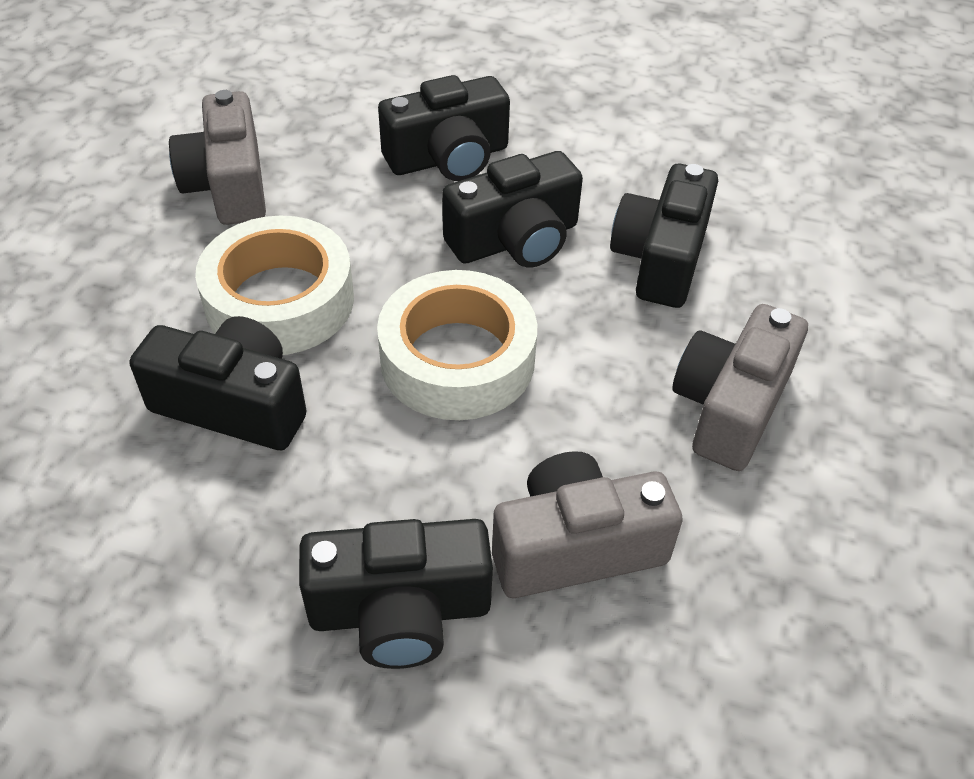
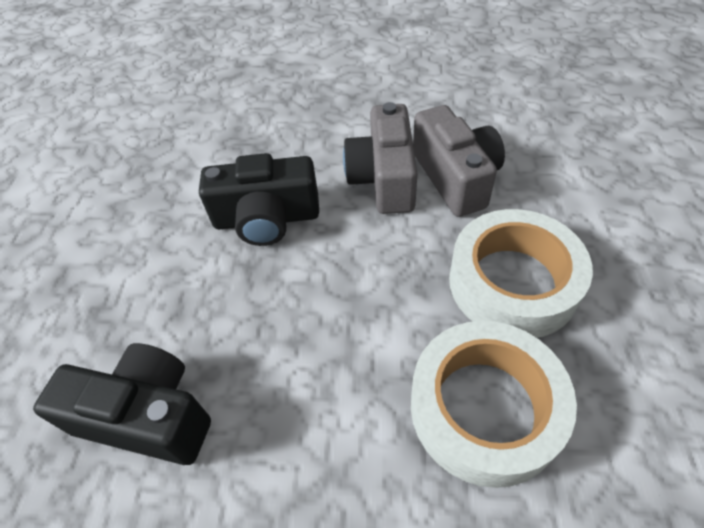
black camera: 5 -> 2
grey camera: 3 -> 2

